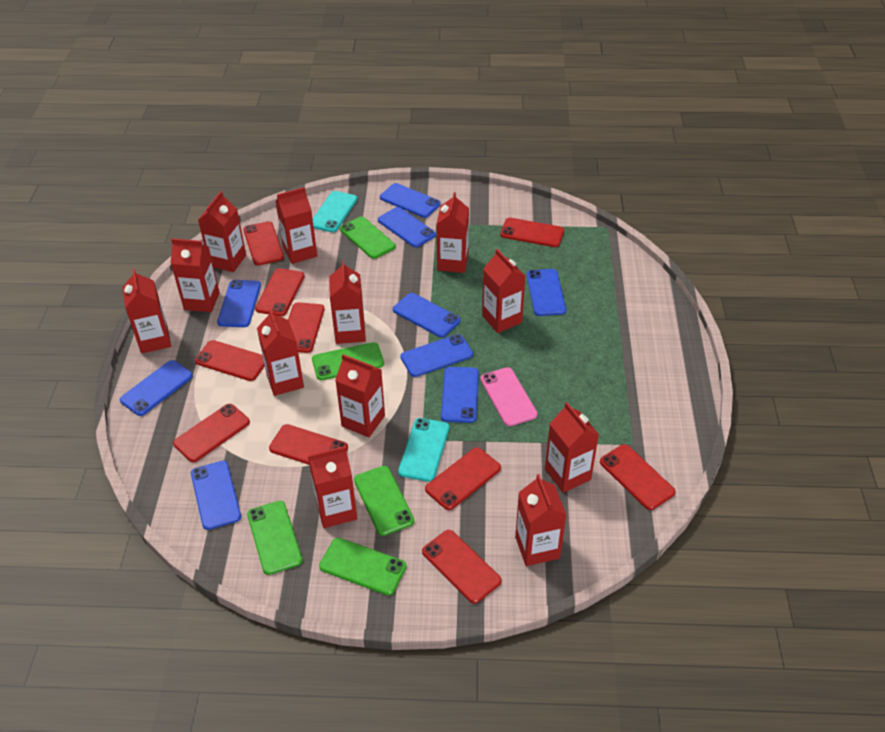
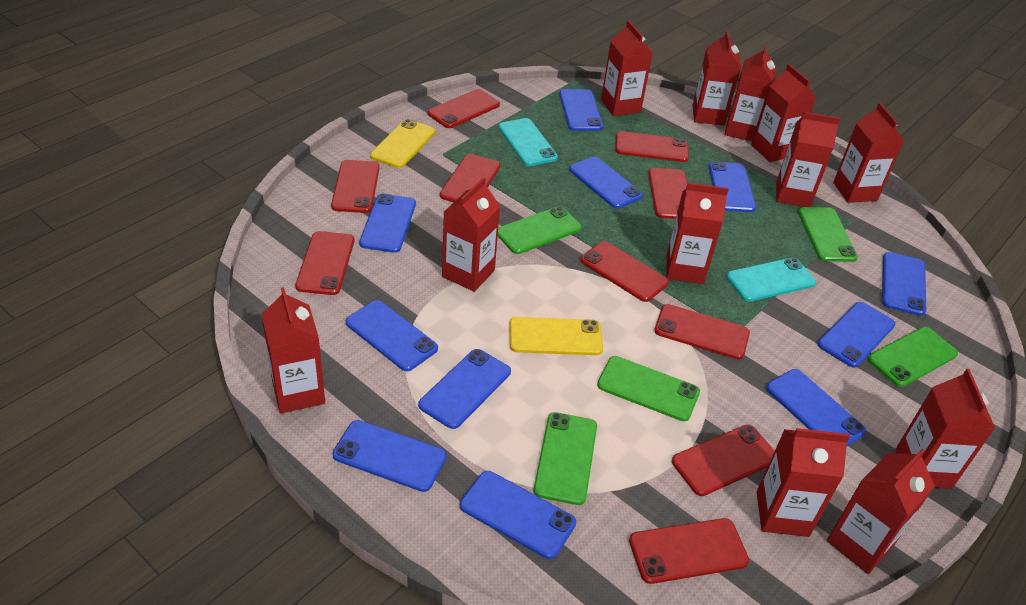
blue phone: 9 -> 11
pink phone: 1 -> 0
yellow phone: 0 -> 2

